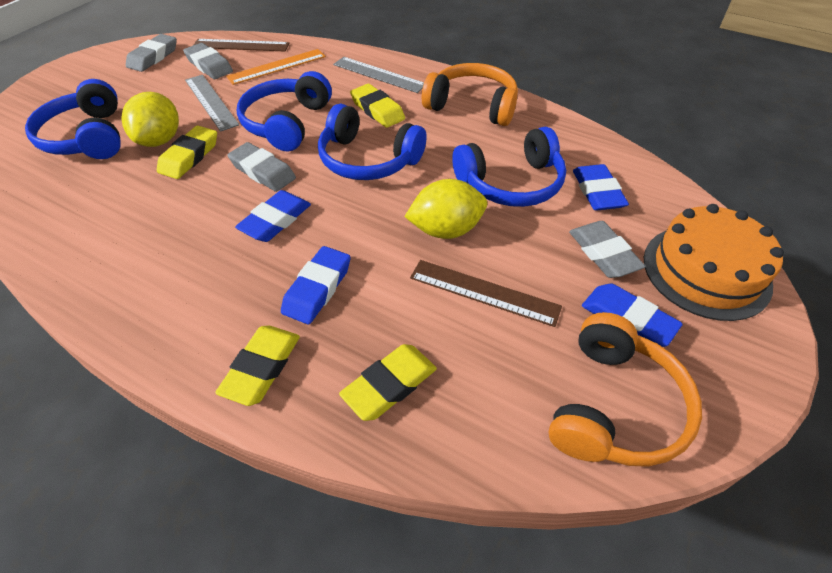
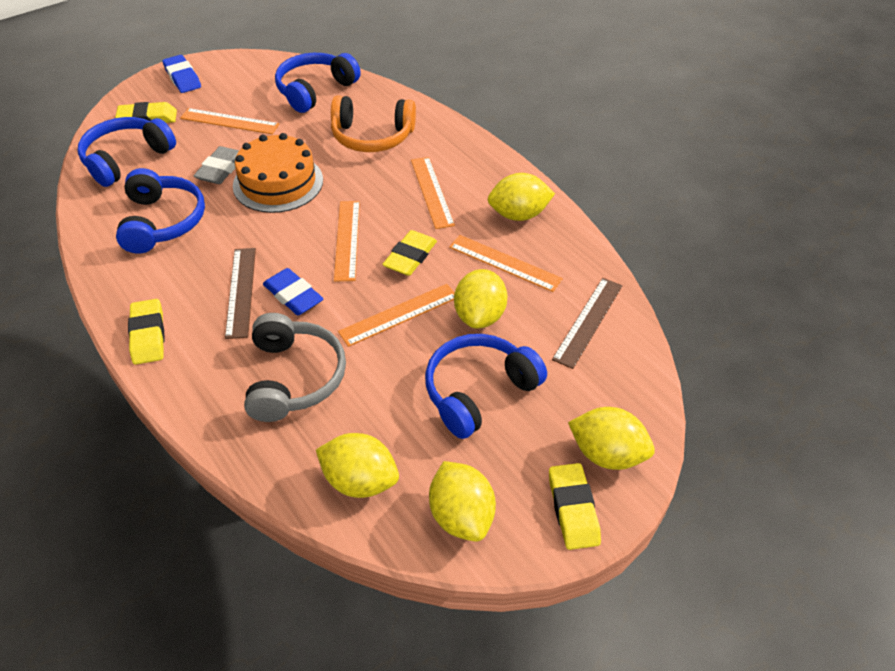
blue eraser: 4 -> 2
grey eraser: 4 -> 1
grey headphones: 0 -> 1
grey ruler: 2 -> 0
orange headphones: 2 -> 1
orange ruler: 1 -> 5
yellow lemon: 2 -> 5

